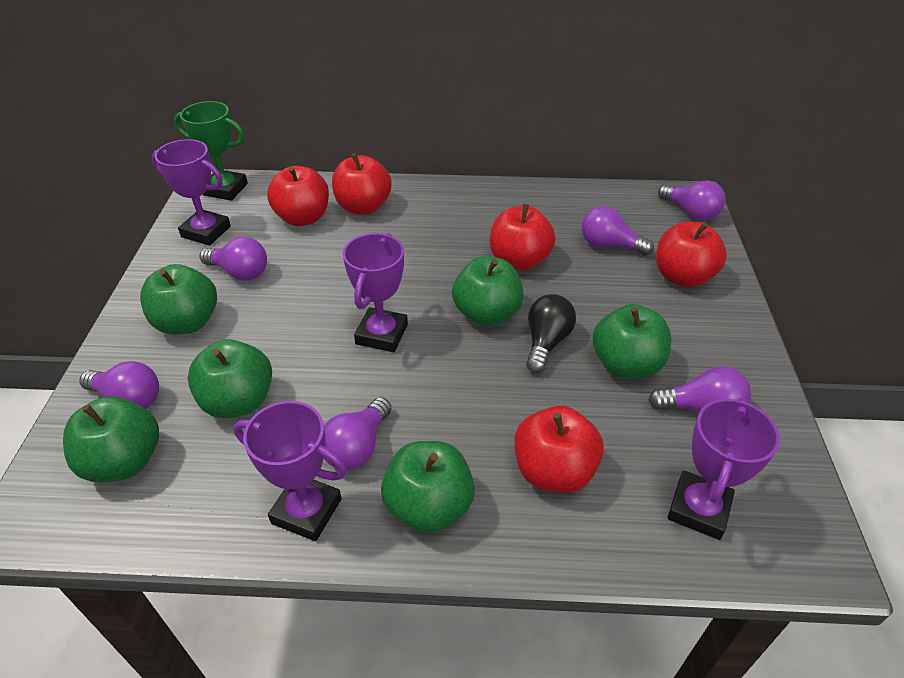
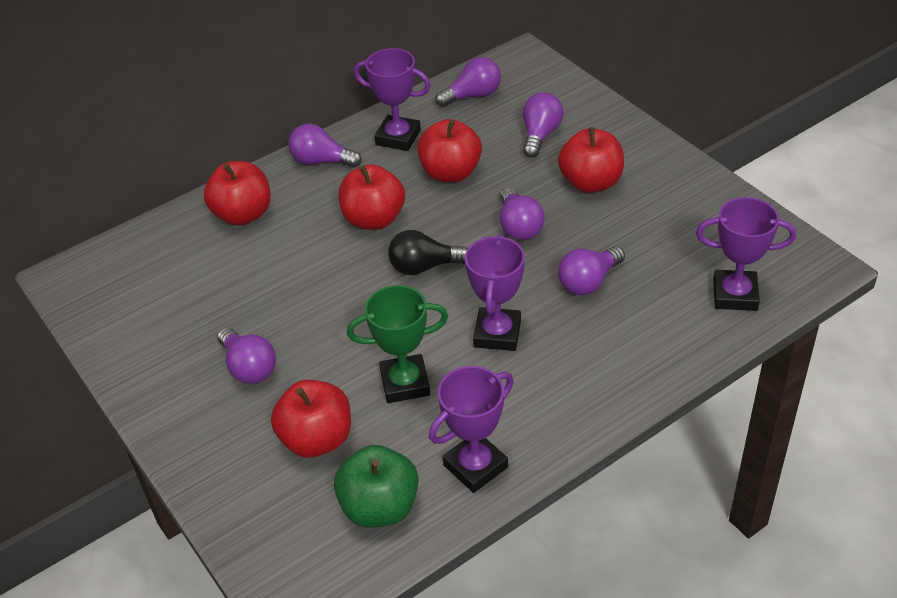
green apple: 6 -> 1

